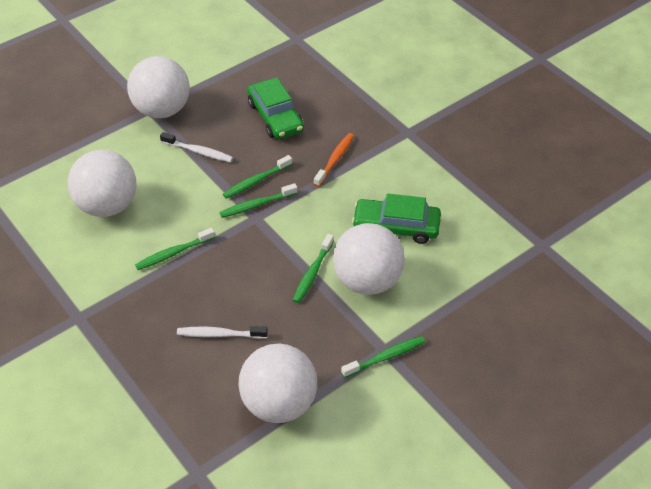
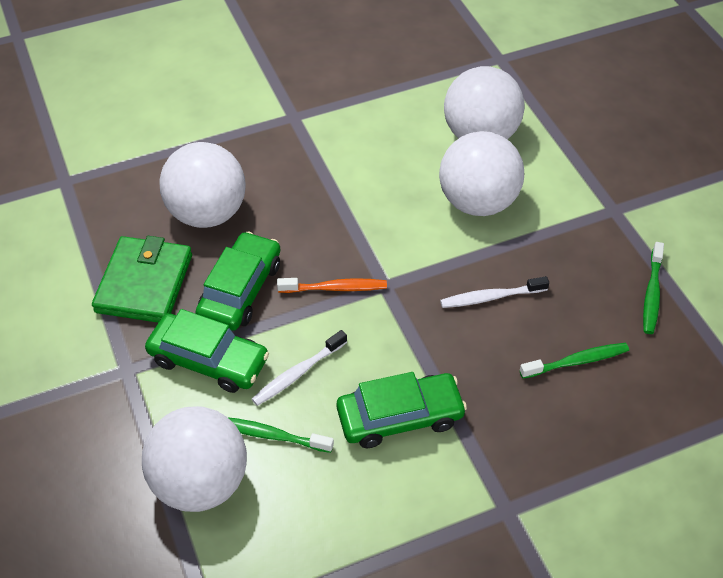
green car: 2 -> 3
green toothbrush: 5 -> 3
green wallet: 0 -> 1

